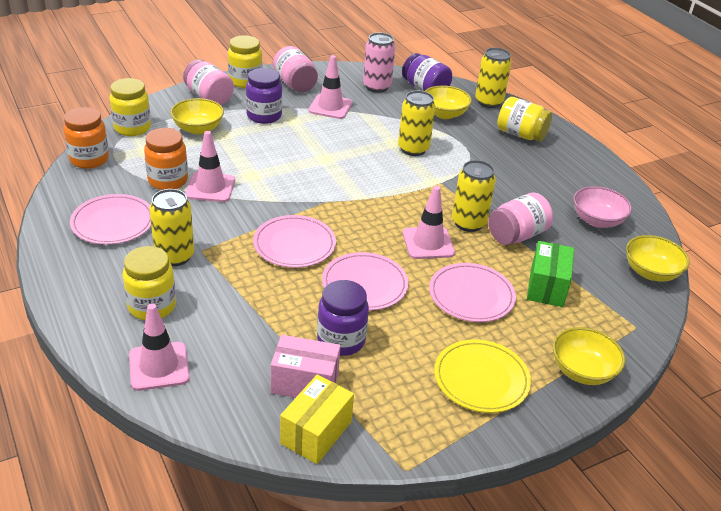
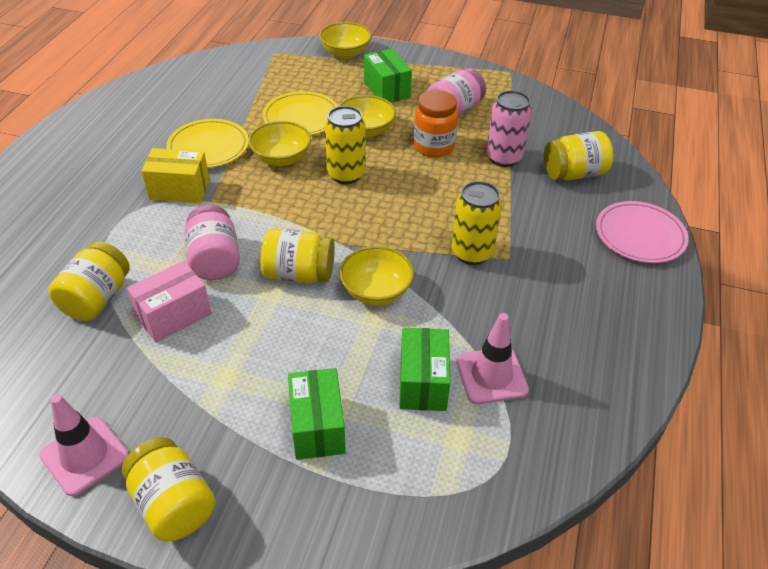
green box: 1 -> 3
orange jar: 2 -> 1
pink bowl: 1 -> 0
pink jar: 3 -> 2
pink plate: 4 -> 1
pink traffic cone: 4 -> 2
purple jar: 3 -> 0
yellow can: 4 -> 2
yellow plate: 1 -> 2

